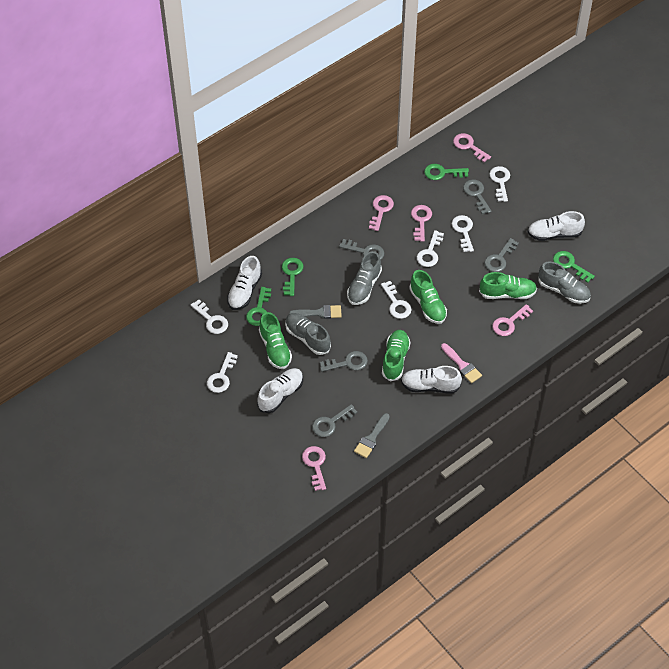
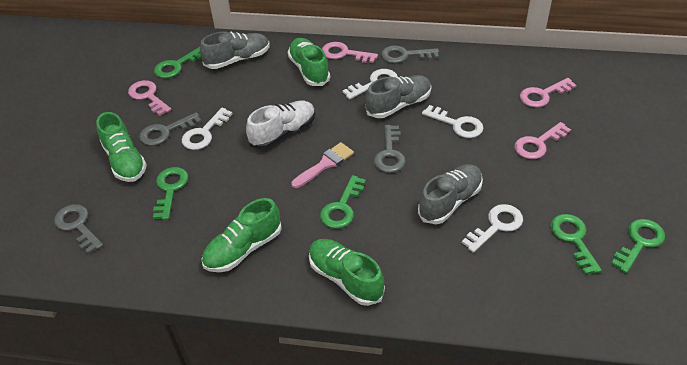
green key: 4 -> 5
grey brush: 2 -> 0
grey key: 5 -> 4
pink key: 5 -> 4
white key: 6 -> 4
white shoe: 4 -> 1

